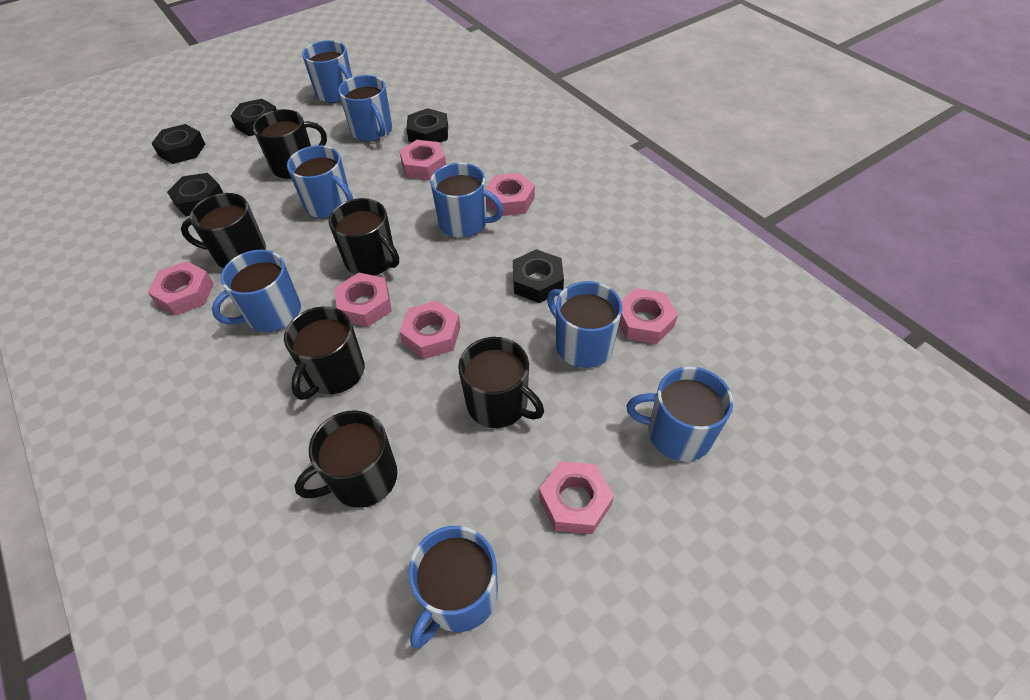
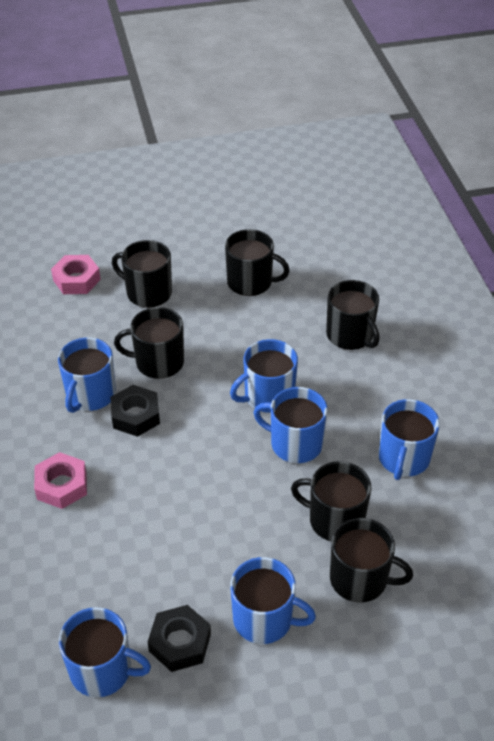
black nut: 5 -> 2
blue mug: 8 -> 6
pink nut: 7 -> 2

